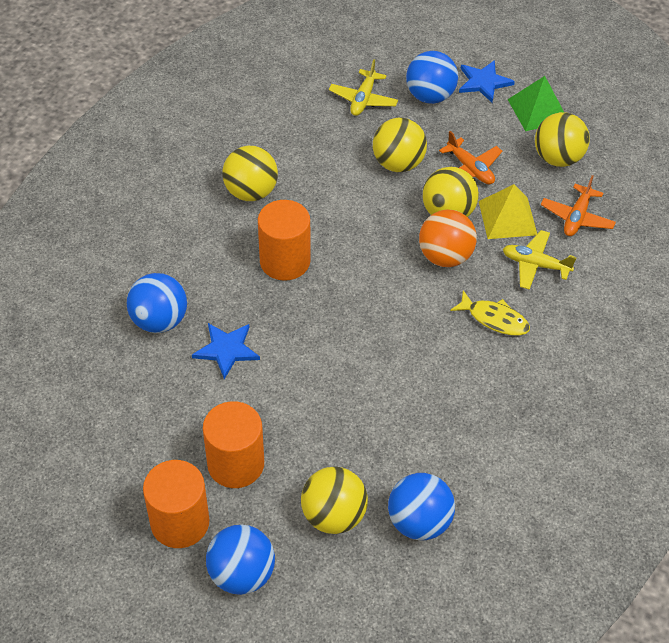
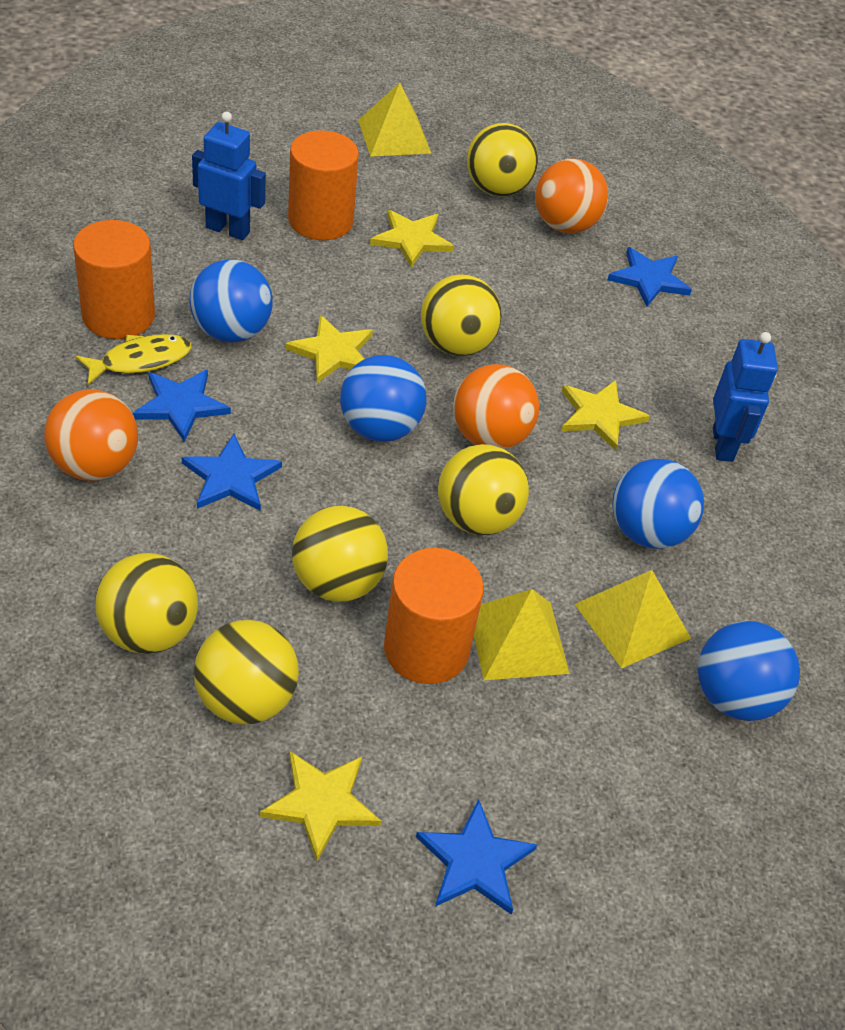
blue robot: 0 -> 2
blue star: 2 -> 4
green pyramid: 1 -> 0
orange ball: 1 -> 3
orange plane: 2 -> 0
yellow ball: 5 -> 6
yellow plane: 2 -> 0
yellow pyramid: 1 -> 3
yellow star: 0 -> 4

